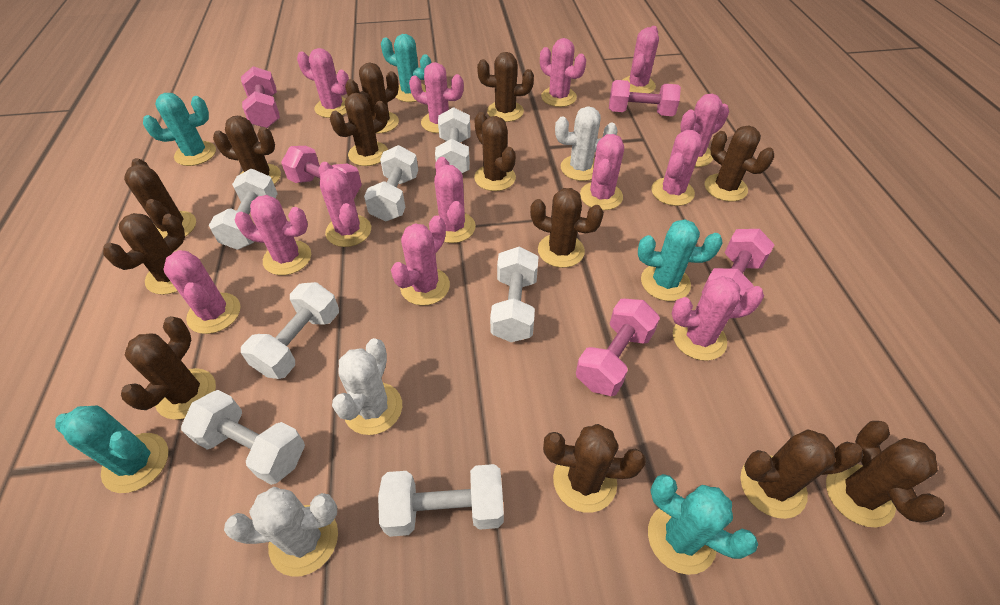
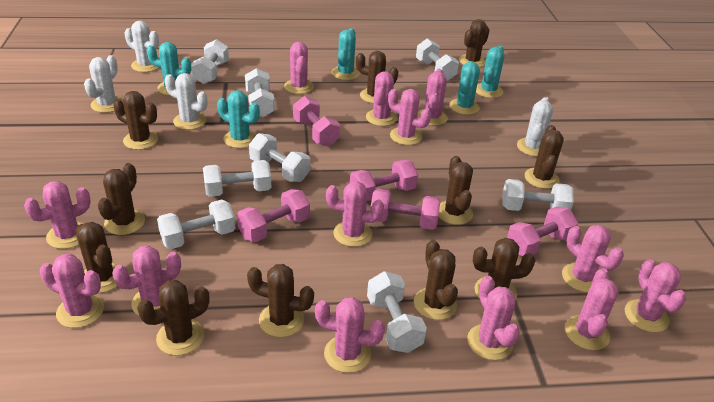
brown cactus: 13 -> 11
white cactus: 3 -> 4
white dumbbell: 7 -> 8

